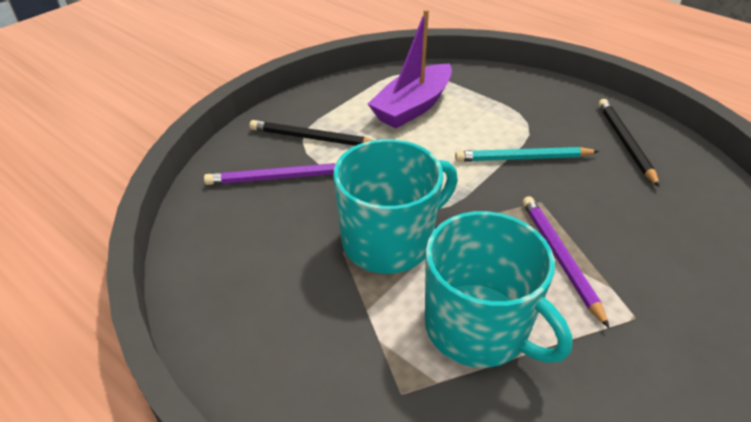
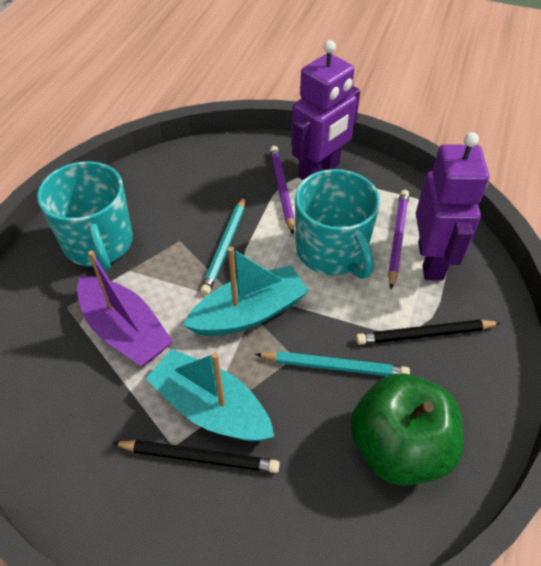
green apple: 0 -> 1
purple robot: 0 -> 2
turquoise boat: 0 -> 2
turquoise pencil: 1 -> 2

